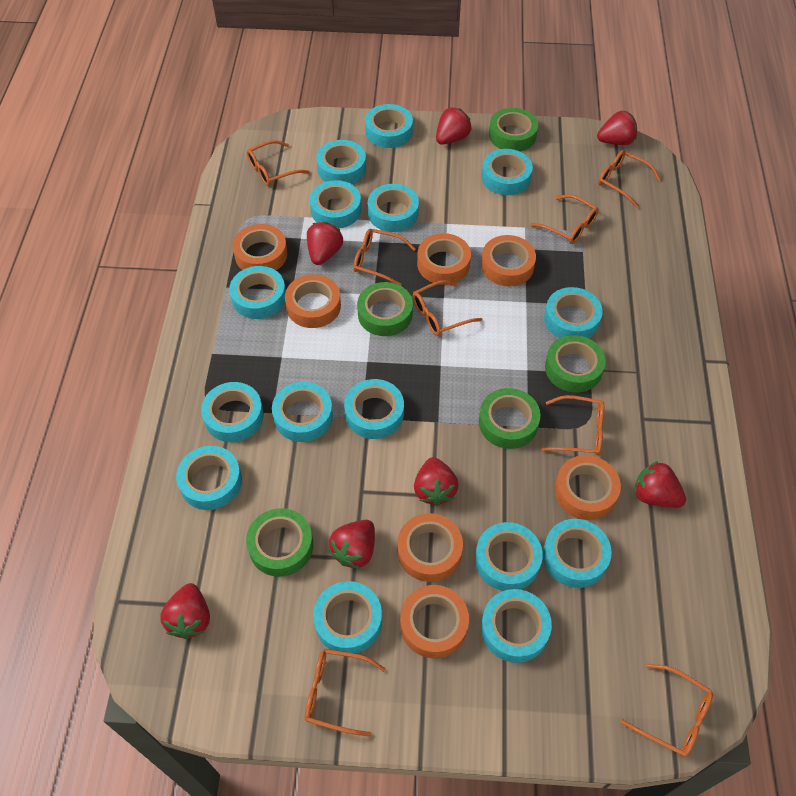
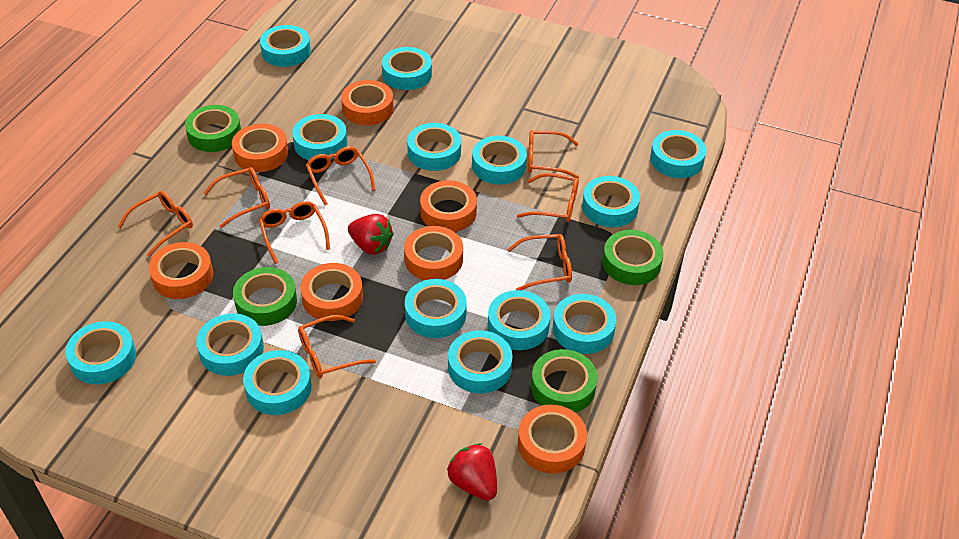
green tape: 5 -> 4
red strawberry: 7 -> 2
turquoise tape: 15 -> 14

